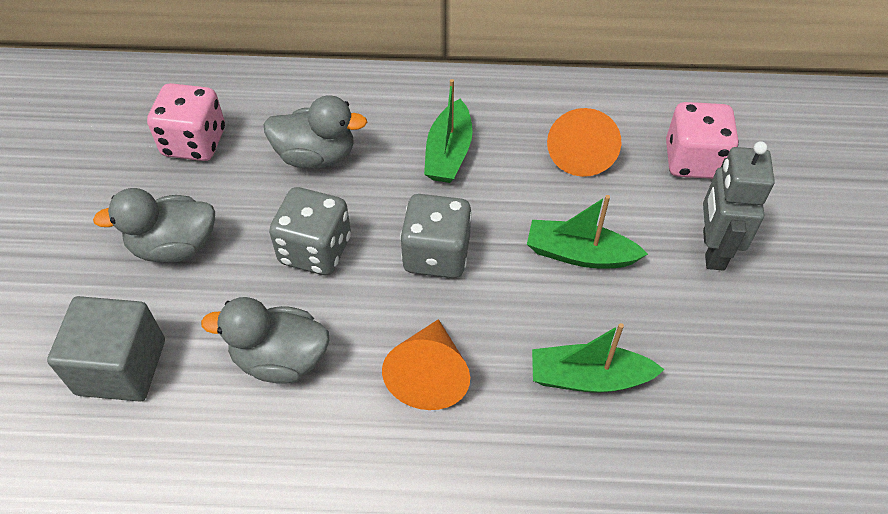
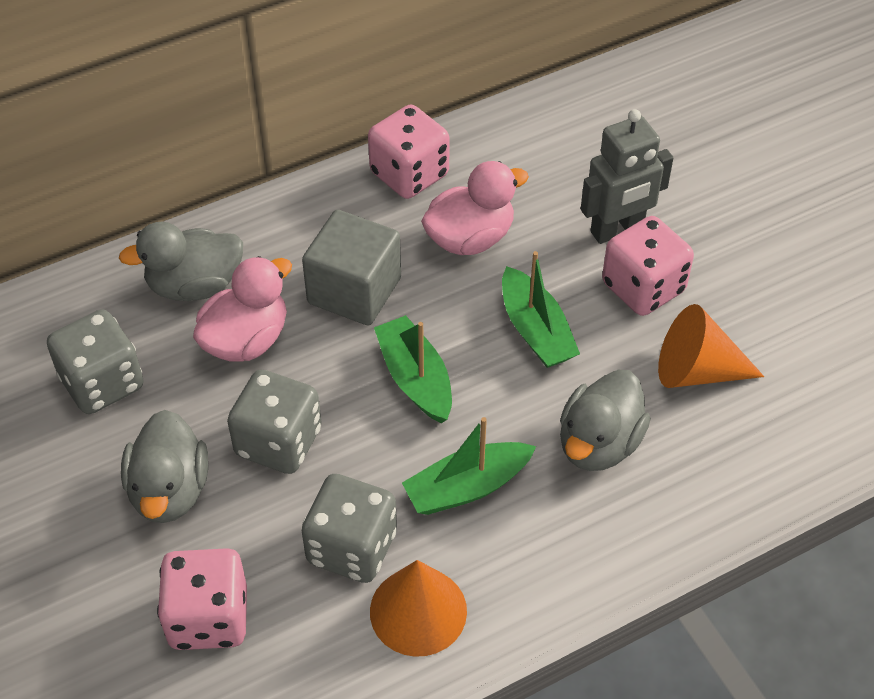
grey dice: 2 -> 3
pink dice: 2 -> 3
pink duck: 0 -> 2

